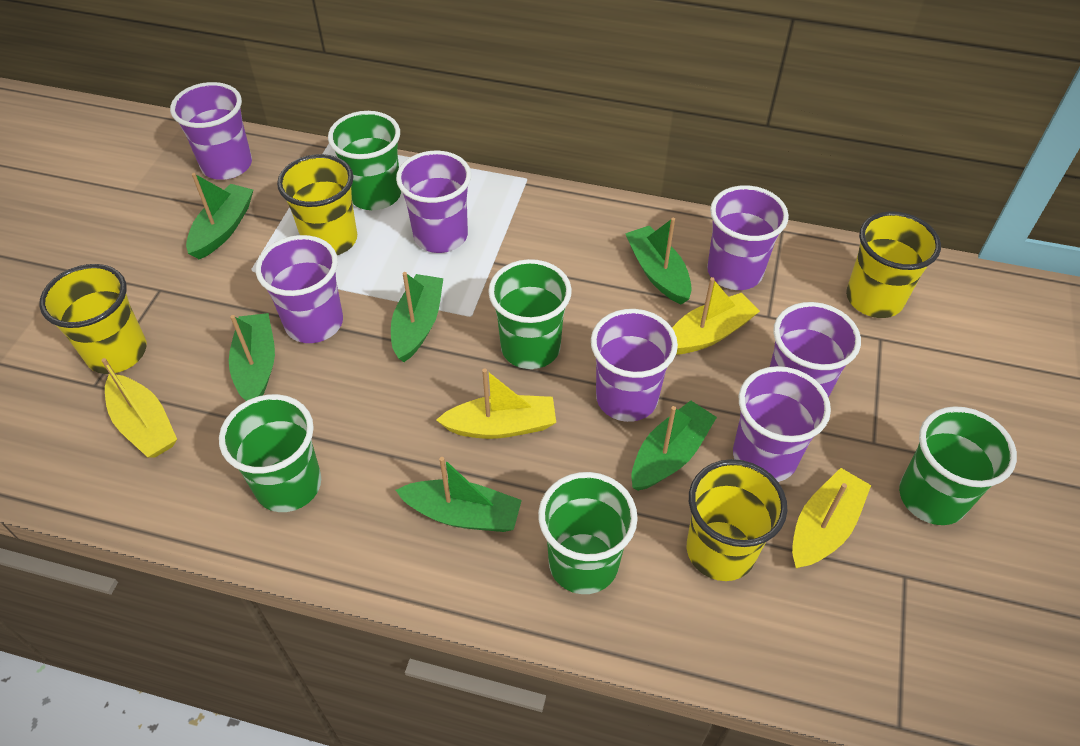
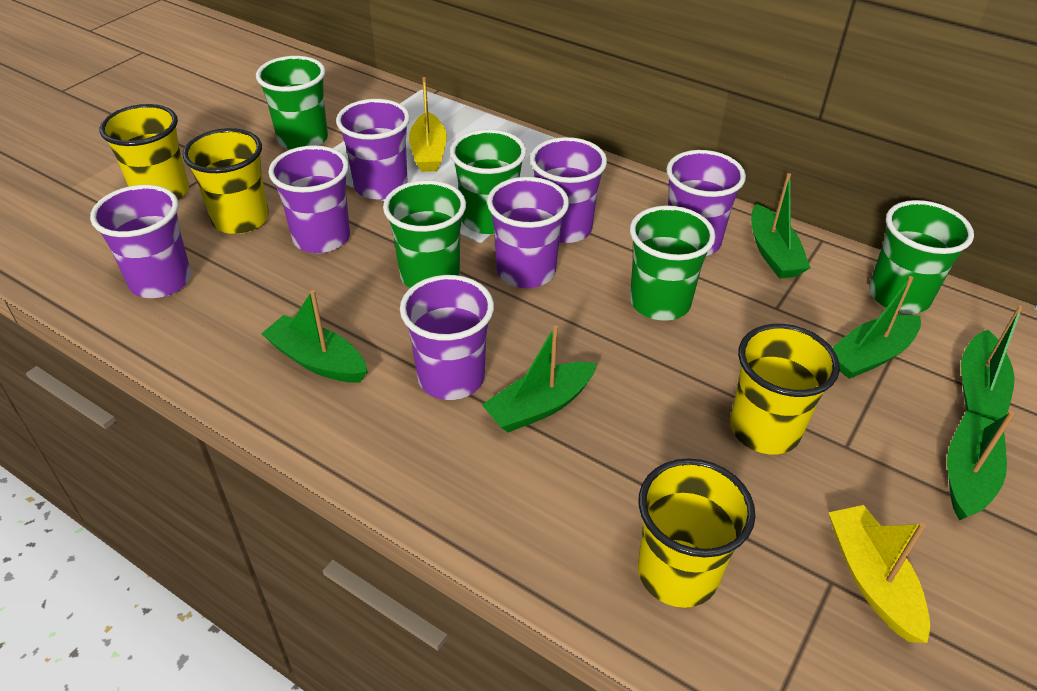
yellow boat: 4 -> 2

